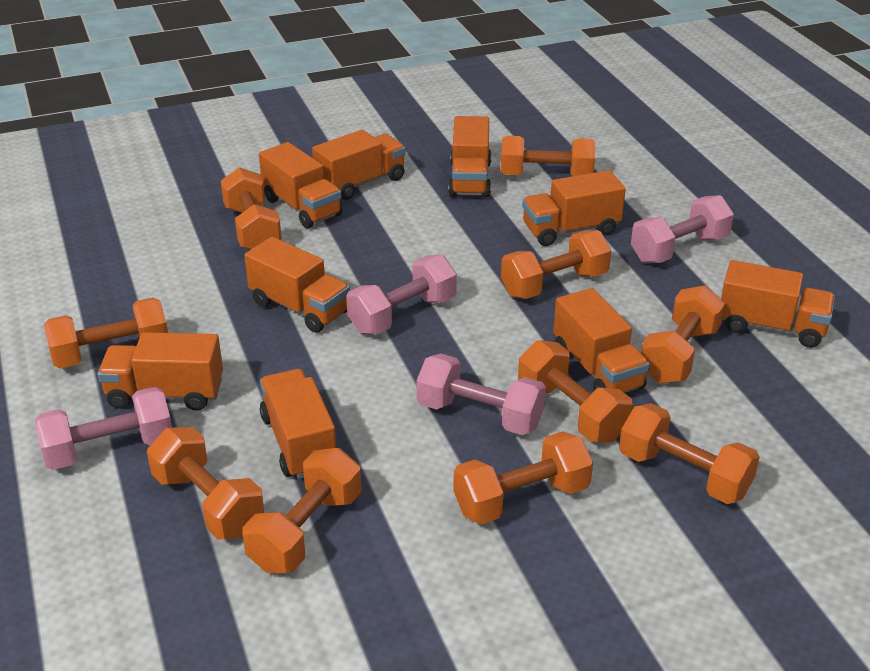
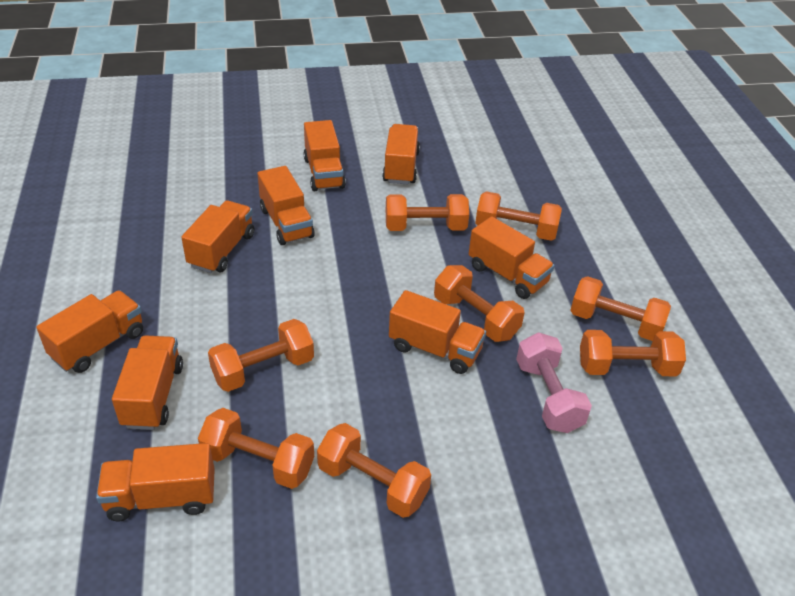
orange dumbbell: 10 -> 8
pink dumbbell: 4 -> 1

